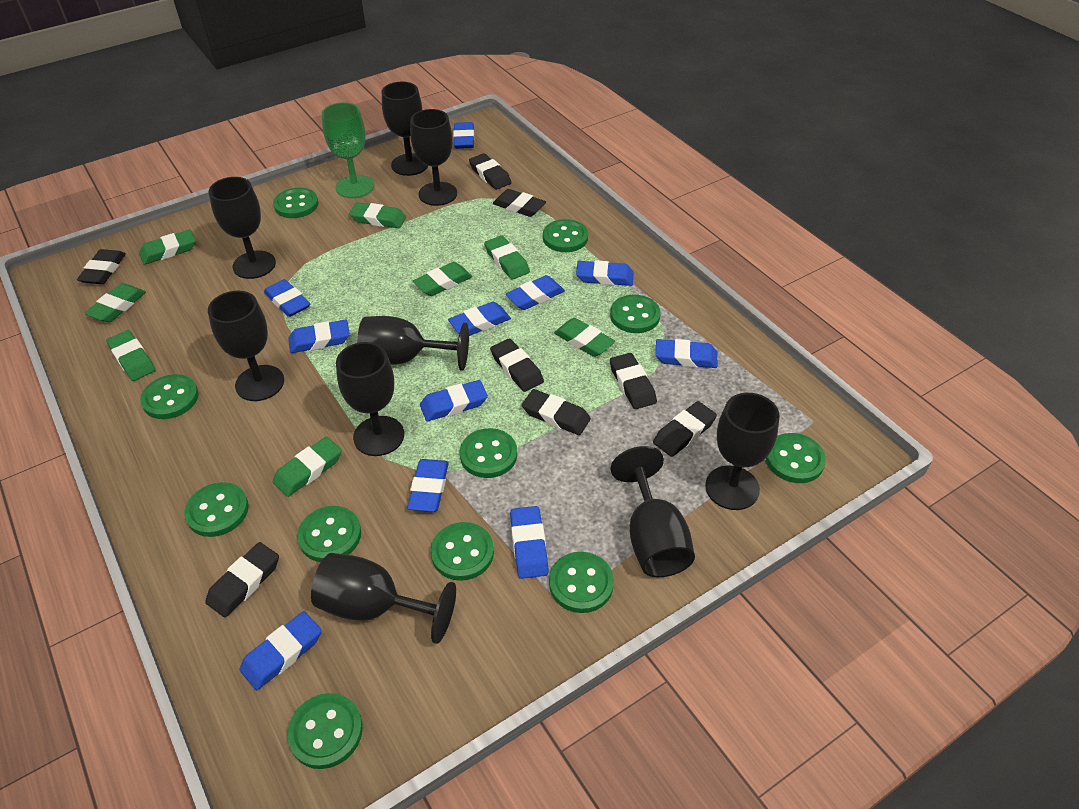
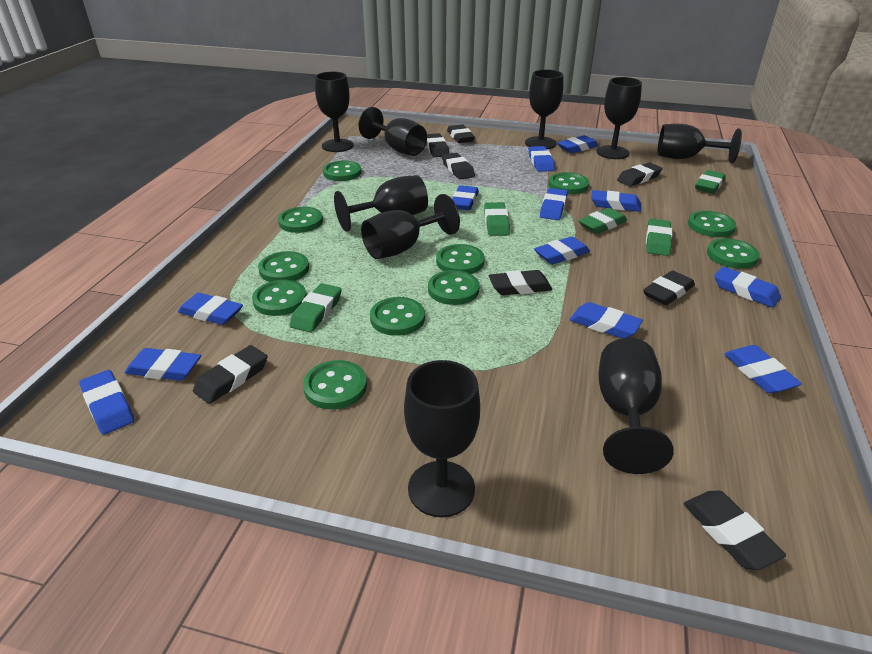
blue eraser: 11 -> 12
green eraser: 8 -> 5
green goblet: 1 -> 0

